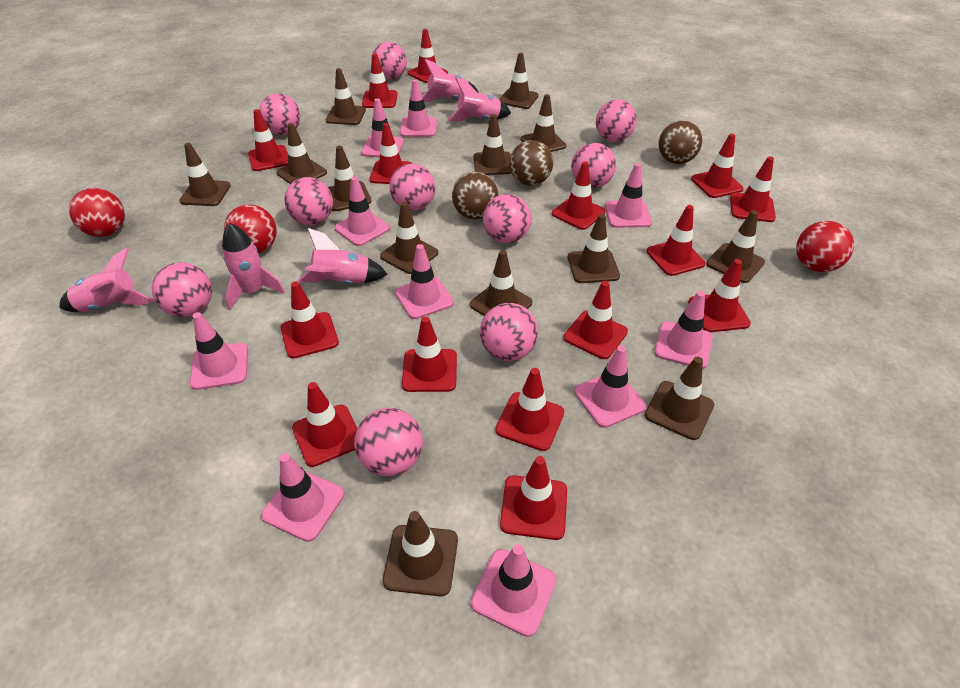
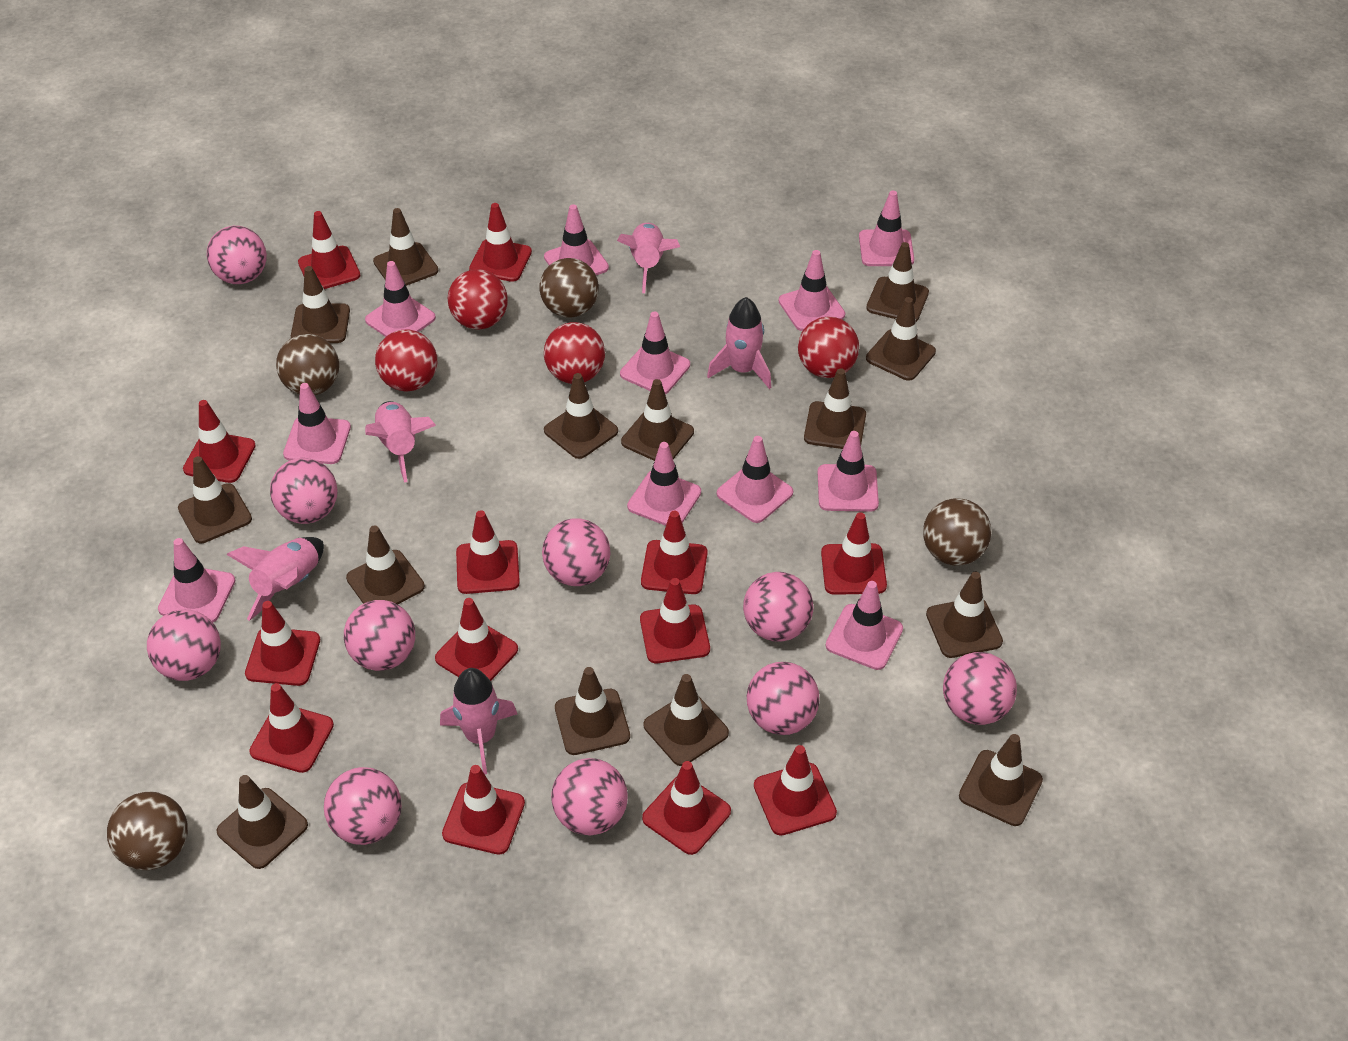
brown ball: 3 -> 4
brown traffic cone: 13 -> 14
pink traffic cone: 10 -> 11
red ball: 3 -> 4
red traffic cone: 15 -> 13

